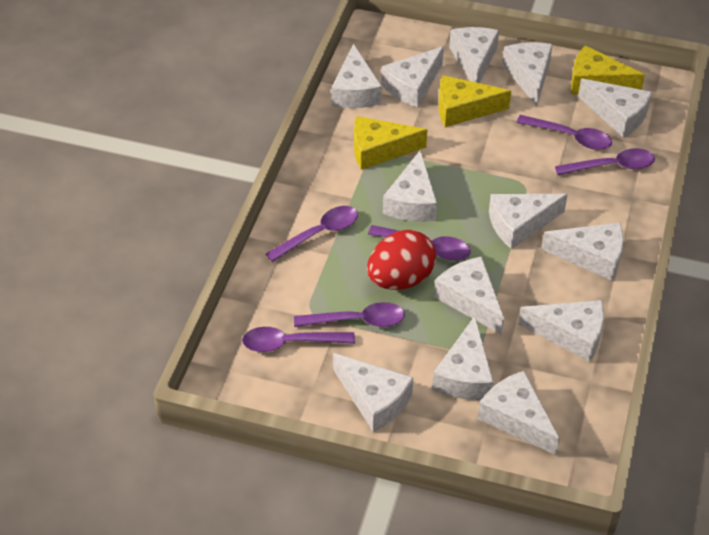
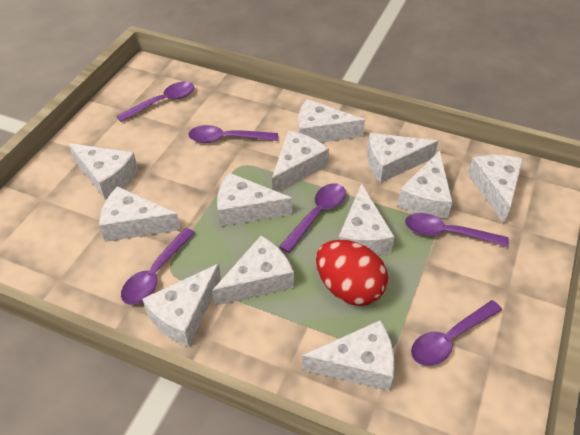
white cheese: 13 -> 12
yellow cheese: 3 -> 0

